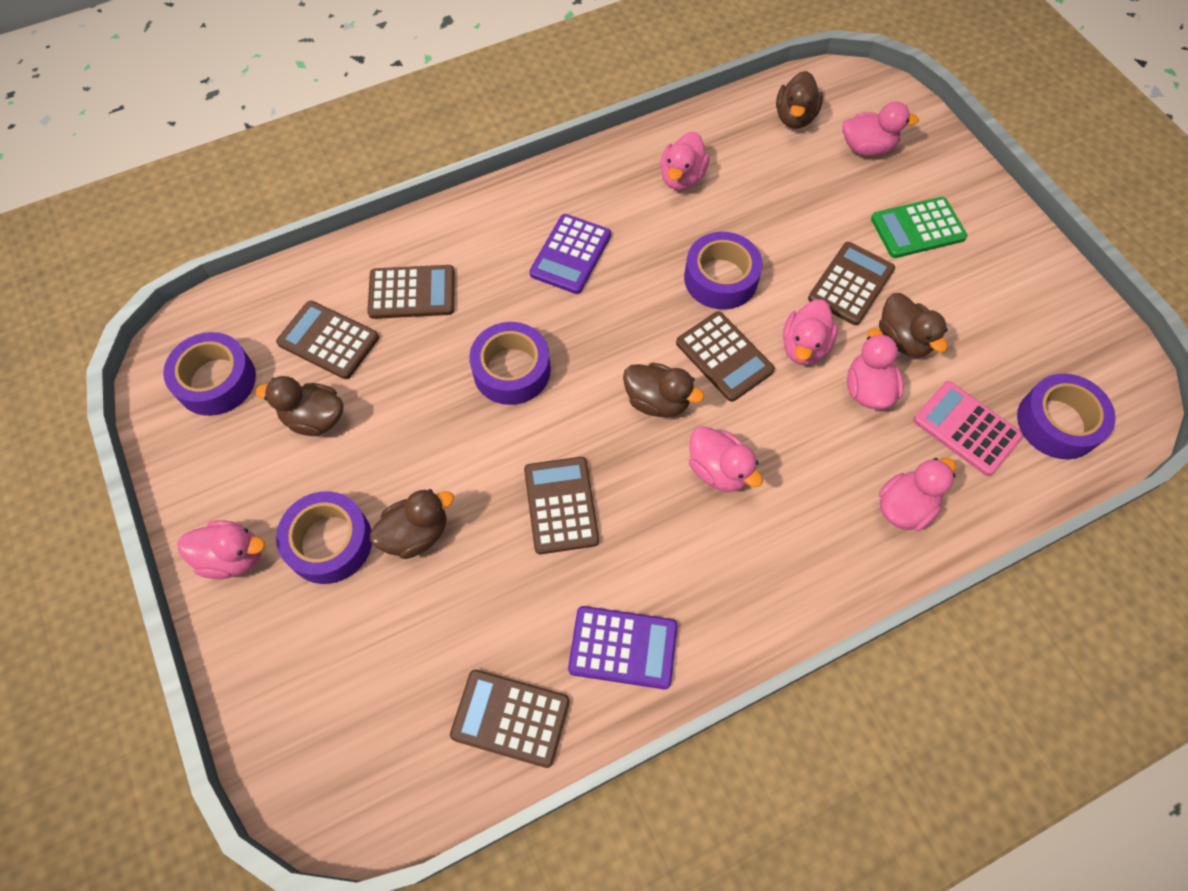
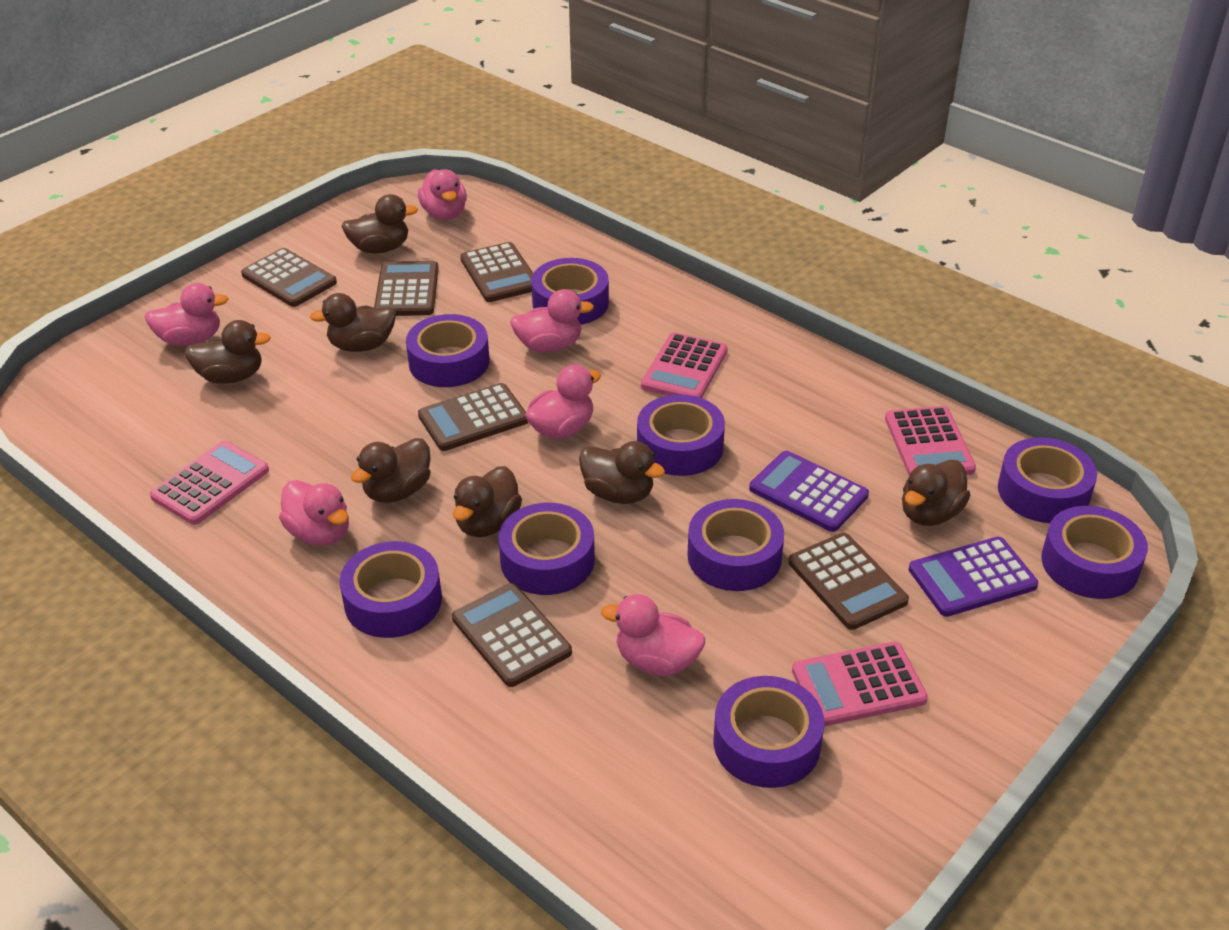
brown duck: 5 -> 7
green calculator: 1 -> 0
pink calculator: 1 -> 4
pink duck: 7 -> 6
purple tape: 5 -> 9

